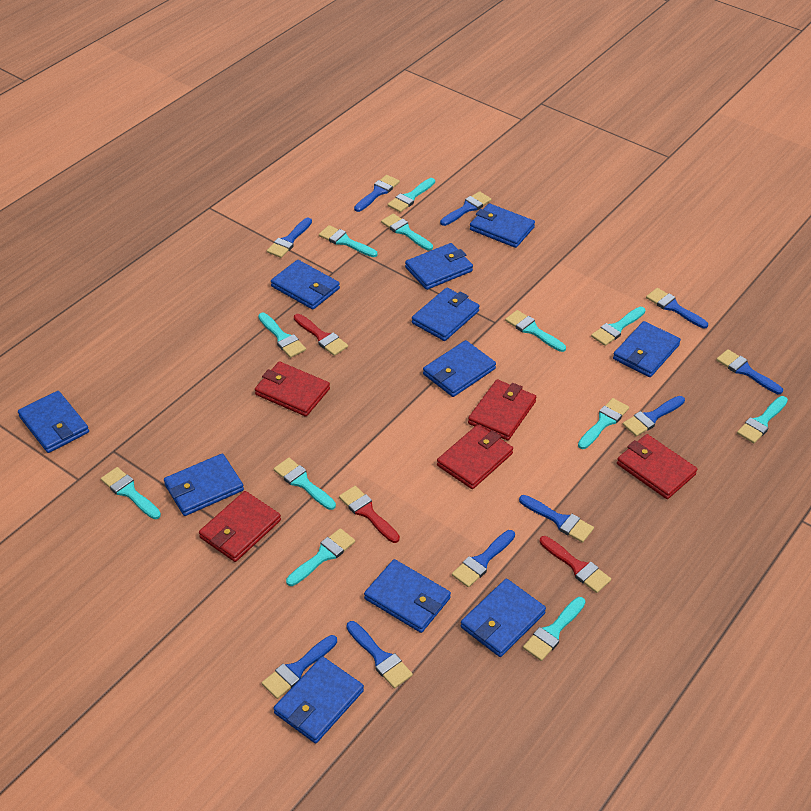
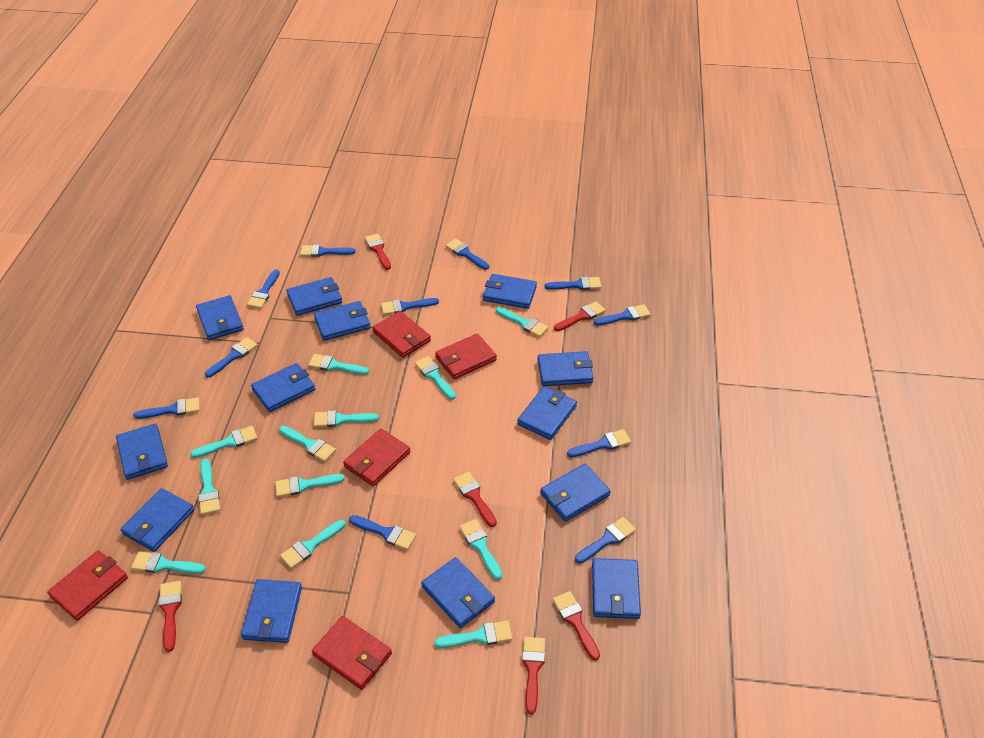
blue brush: 10 -> 11
blue wallet: 11 -> 13
red brush: 3 -> 6

